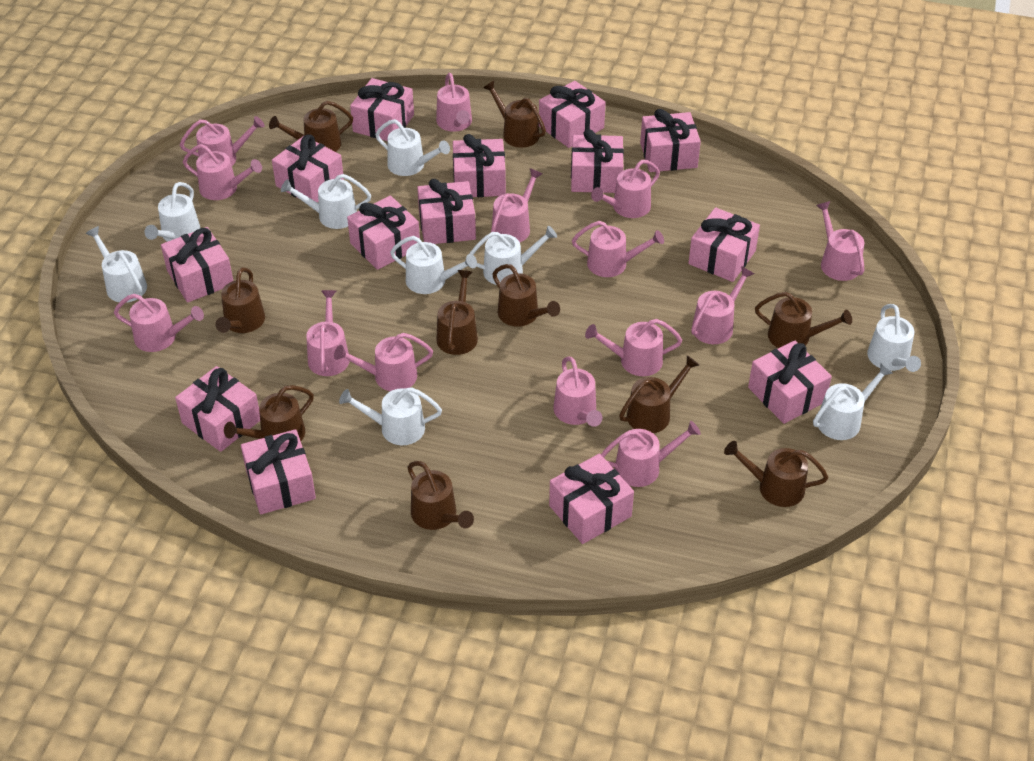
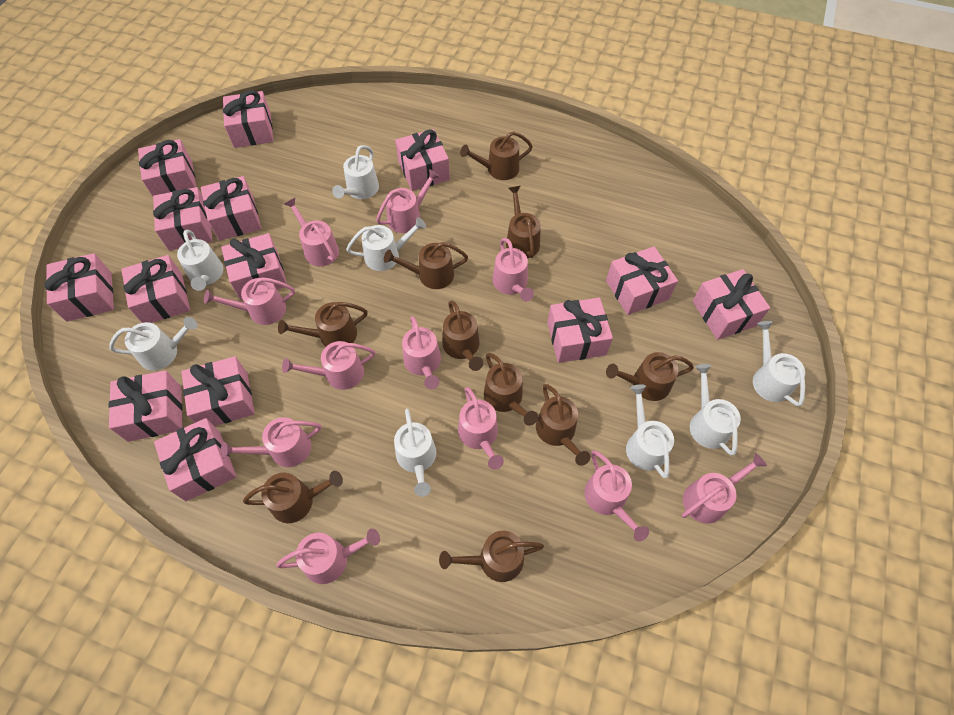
pink watering can: 14 -> 11
white watering can: 9 -> 8

